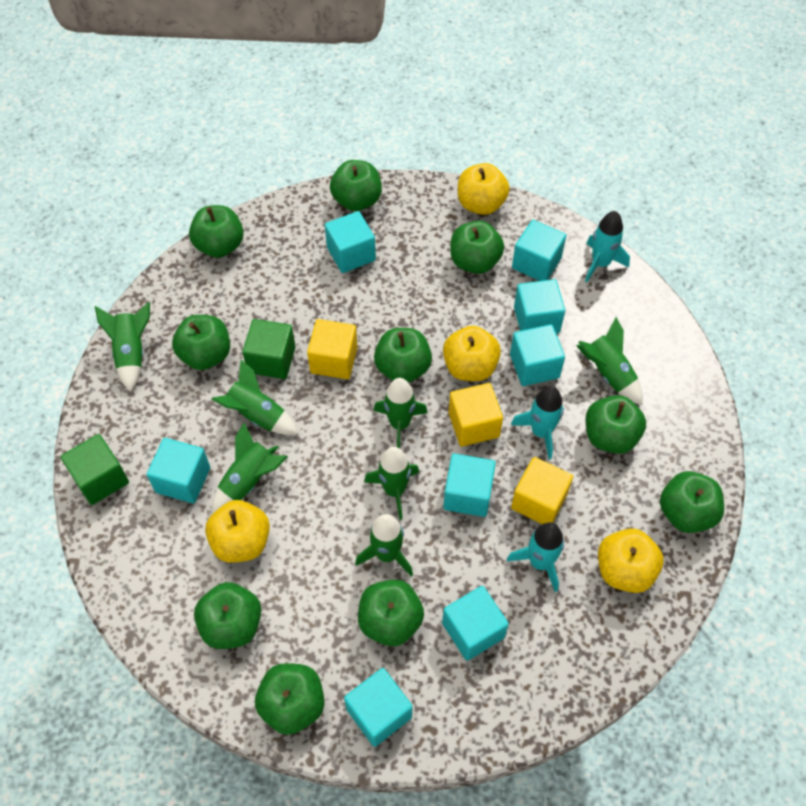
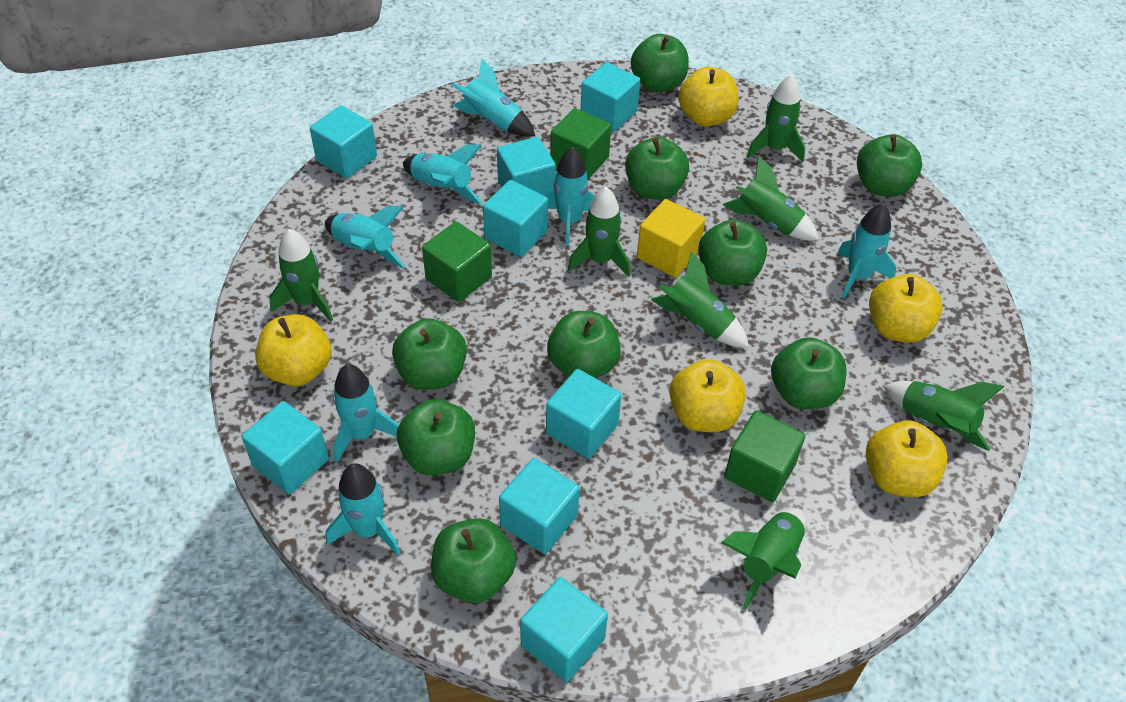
green apple: 10 -> 9
green cube: 2 -> 3
turquoise rocket: 3 -> 7
yellow apple: 4 -> 5
yellow cube: 3 -> 1

